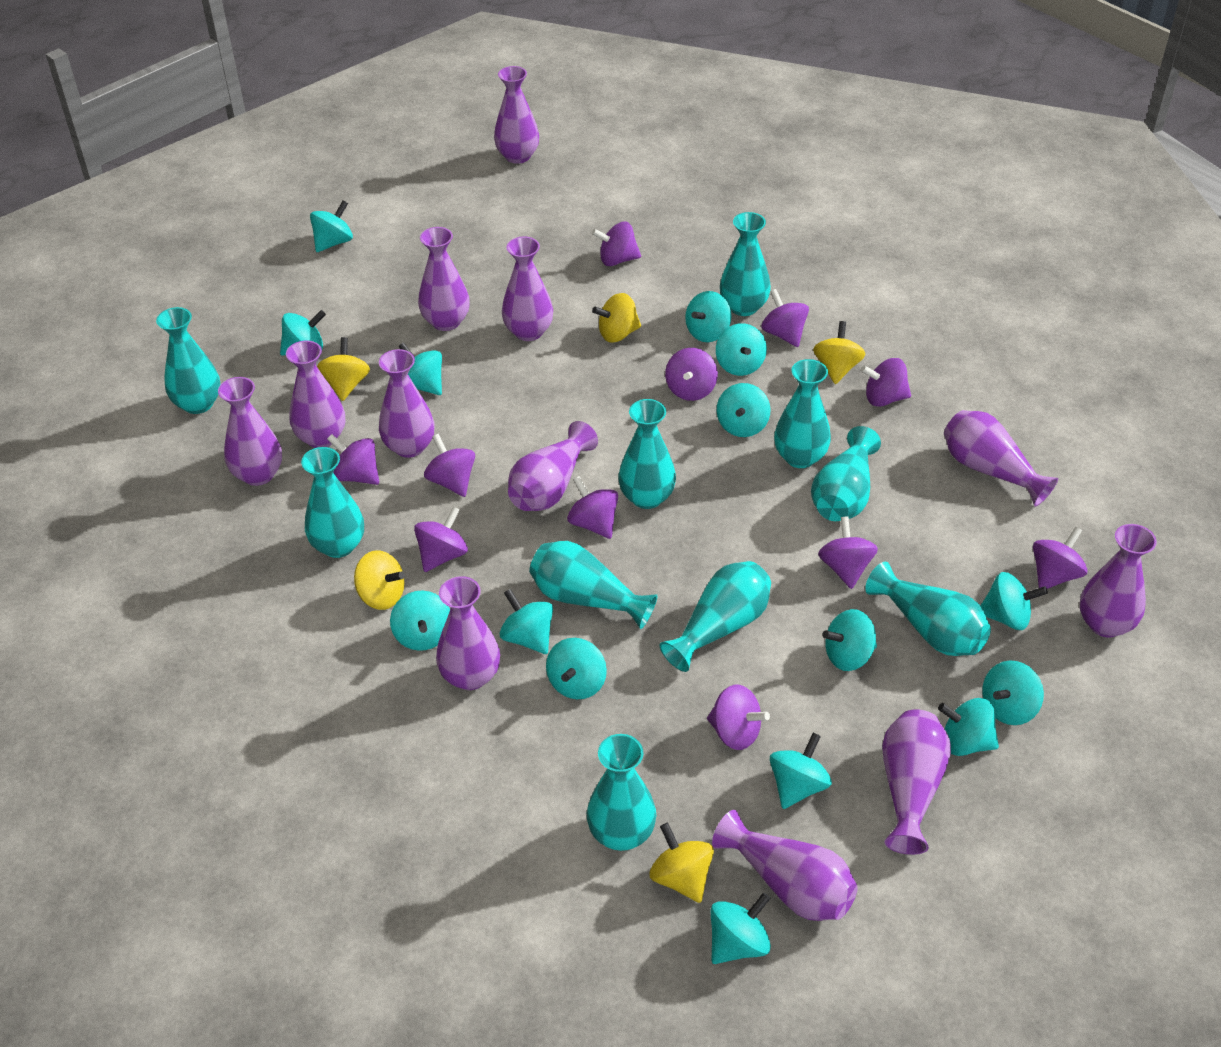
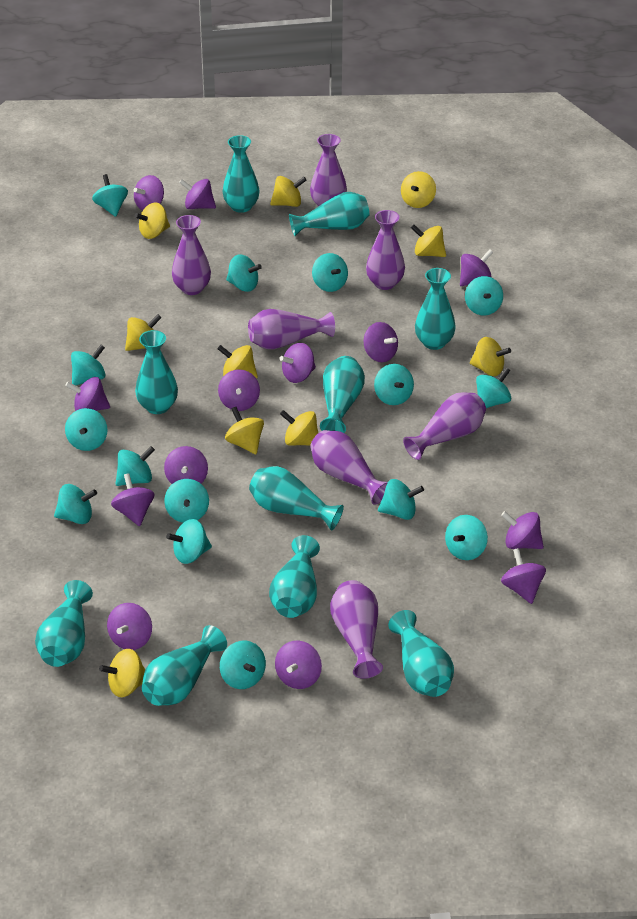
purple spinning top: 11 -> 13
purple vase: 12 -> 7
yellow spinning top: 5 -> 10

